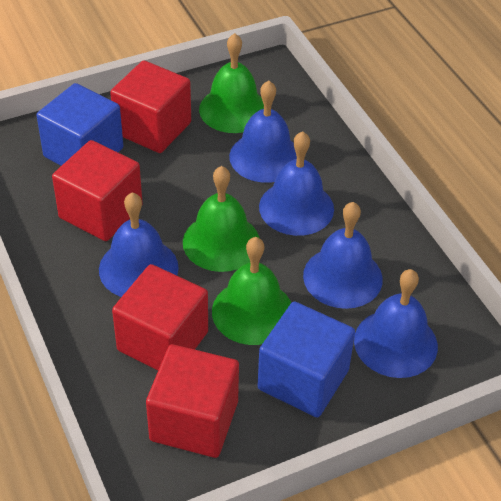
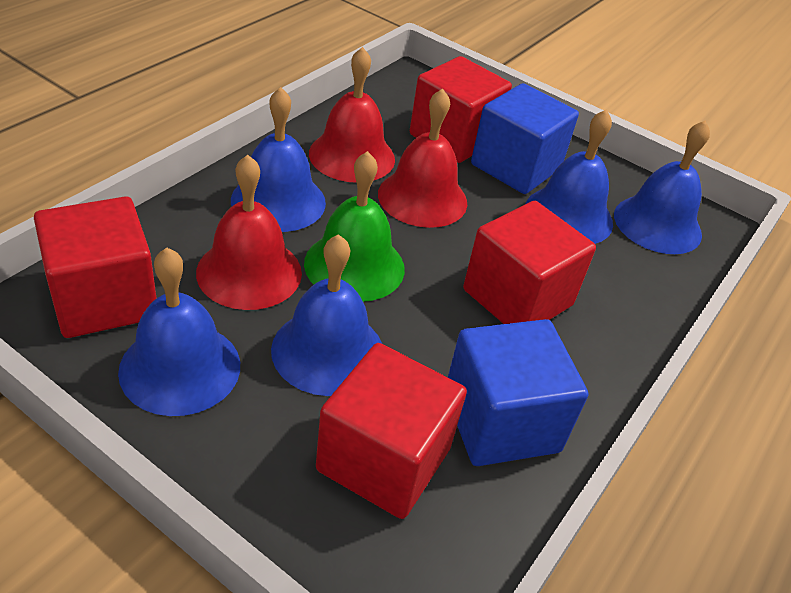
green bell: 3 -> 1
red bell: 0 -> 3

